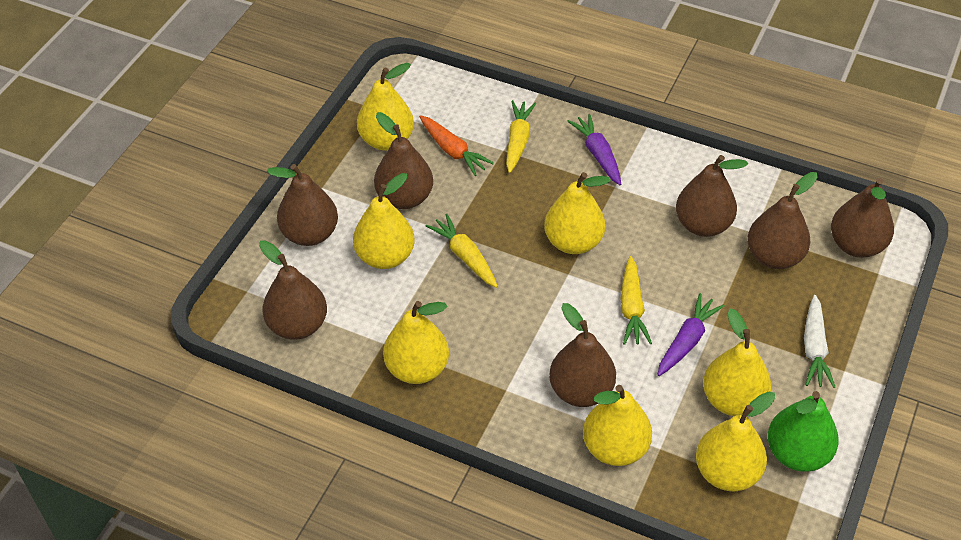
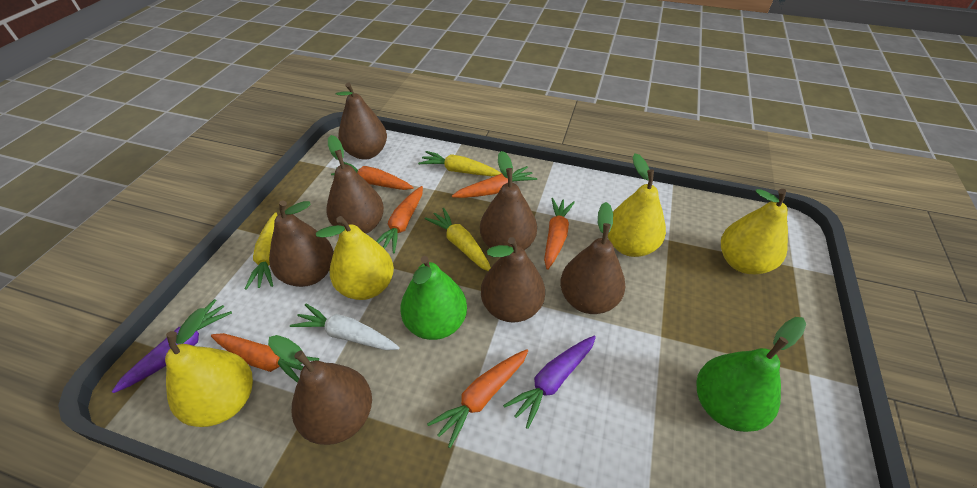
green pear: 1 -> 2
orange carrot: 1 -> 6
yellow pear: 7 -> 4

